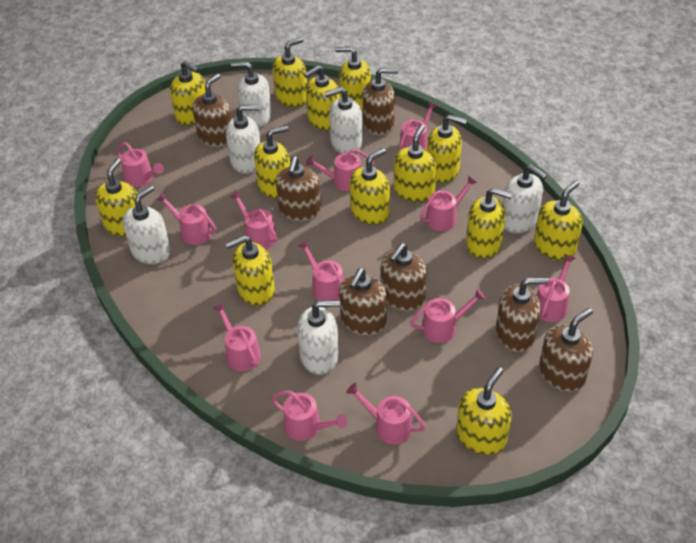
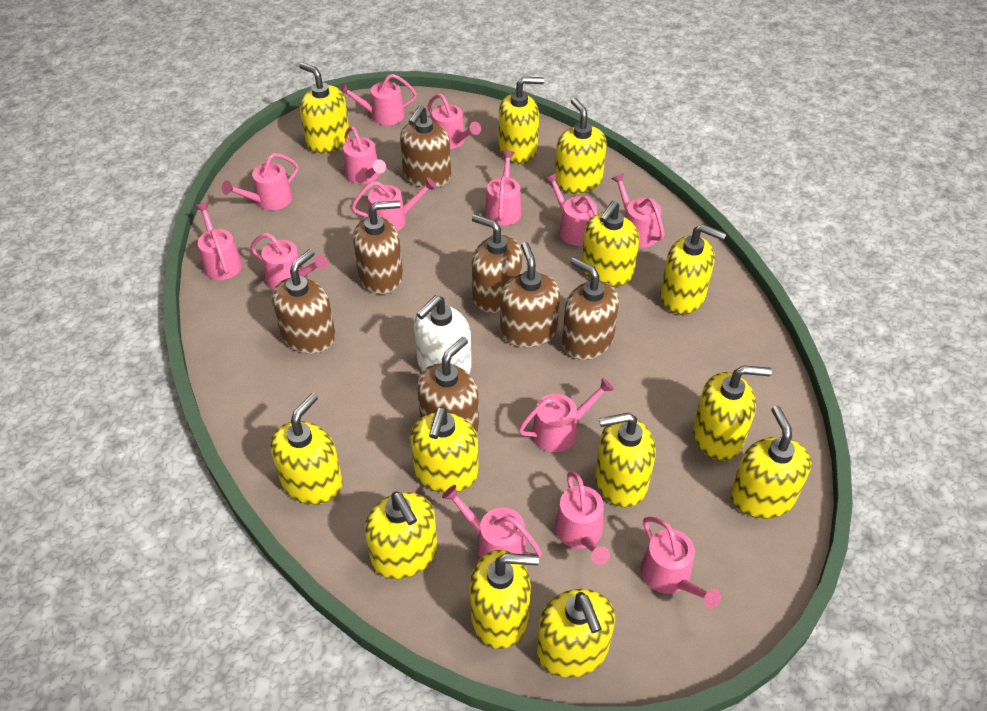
pink watering can: 12 -> 14
white soap dispenser: 6 -> 1

